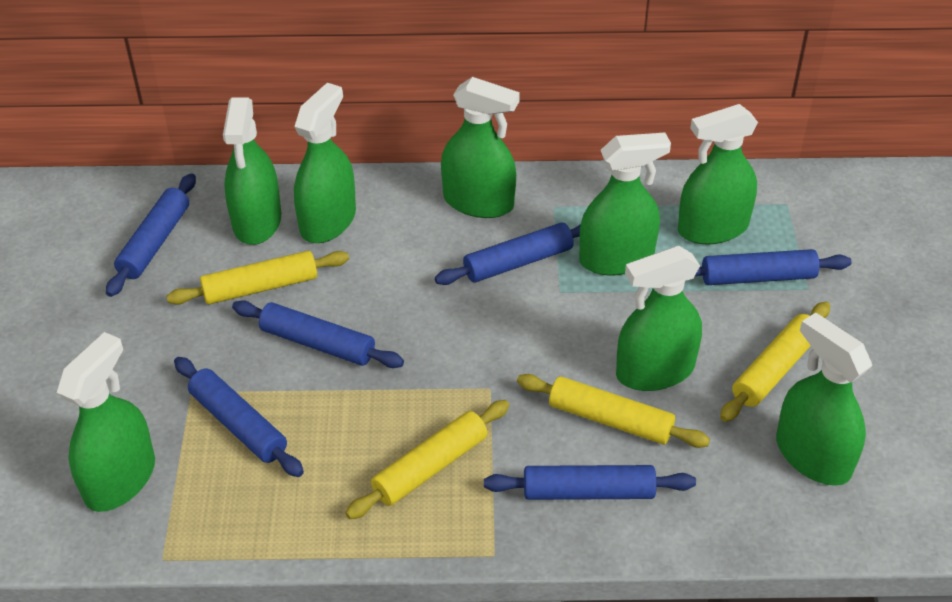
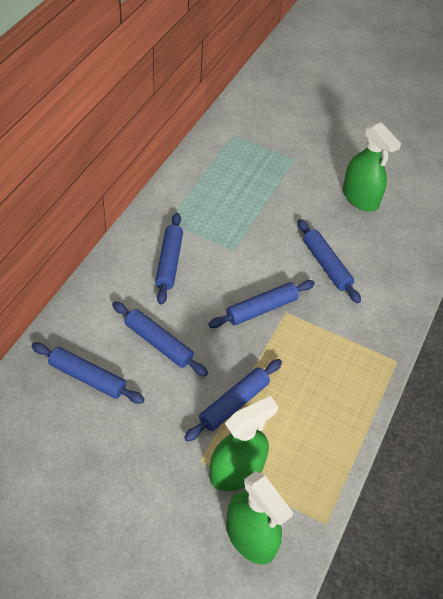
green spray bottle: 8 -> 3
yellow rolling pin: 4 -> 0

